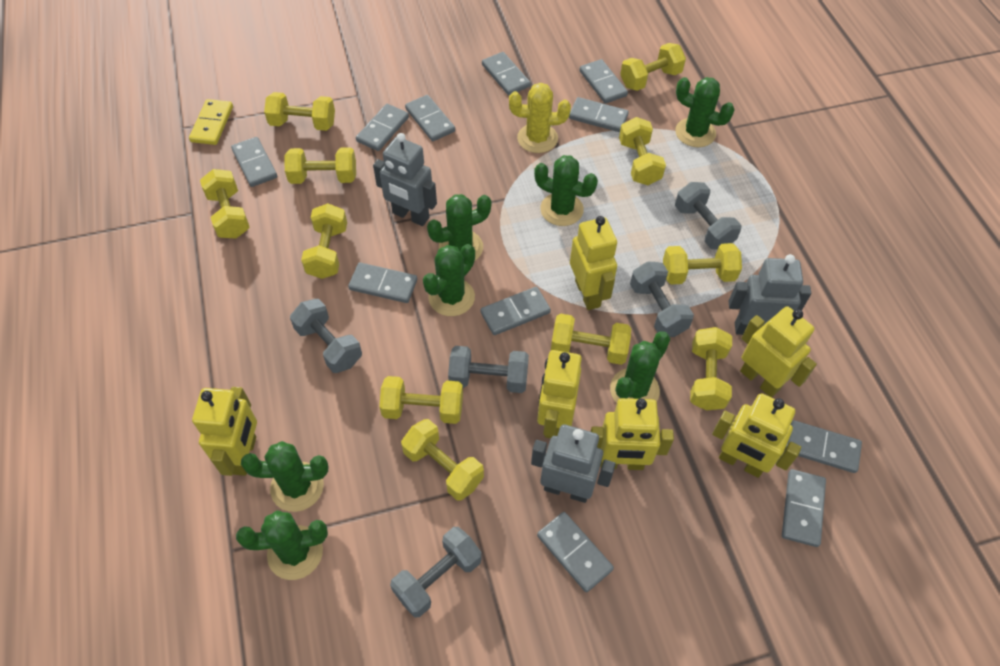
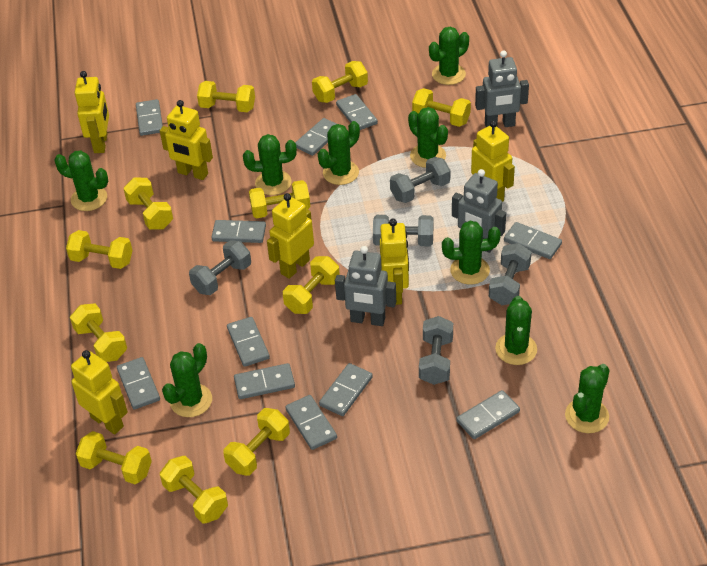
green cactus: 7 -> 9
yellow cactus: 1 -> 0
yellow domino: 1 -> 0

